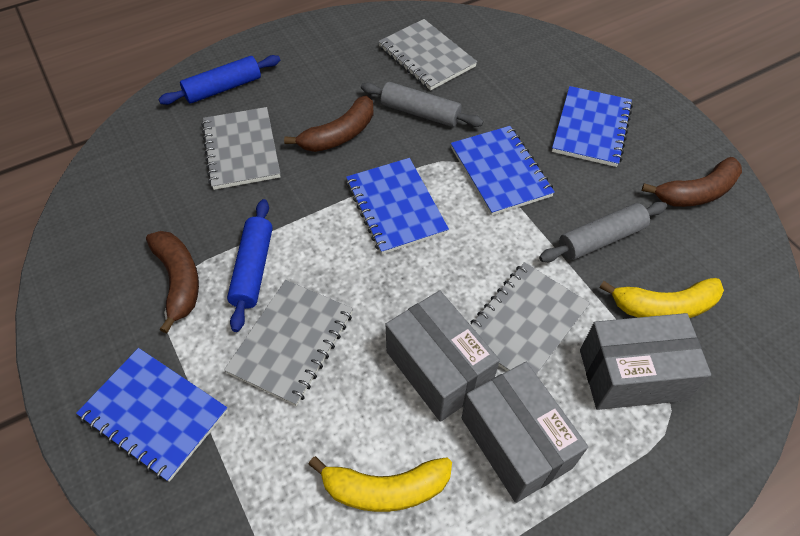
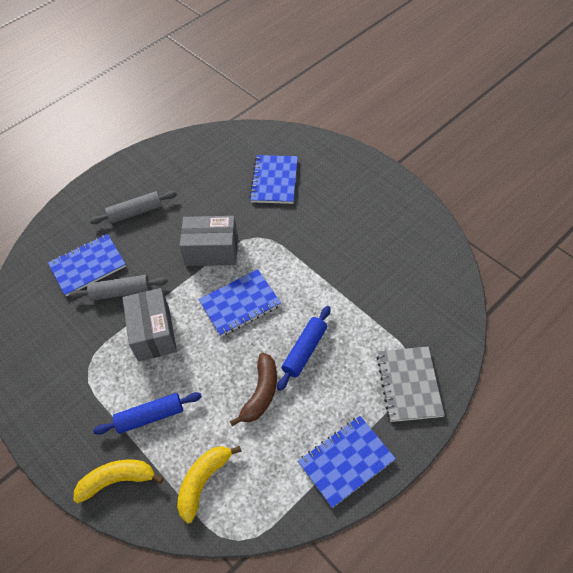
brown banana: 3 -> 1
grey box: 3 -> 2
grey notebook: 4 -> 1

